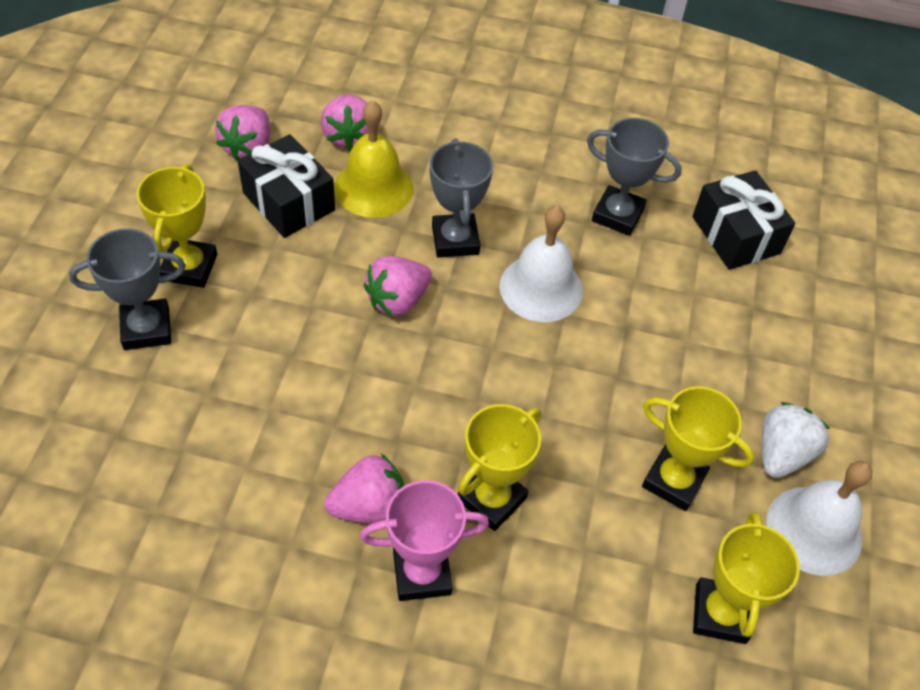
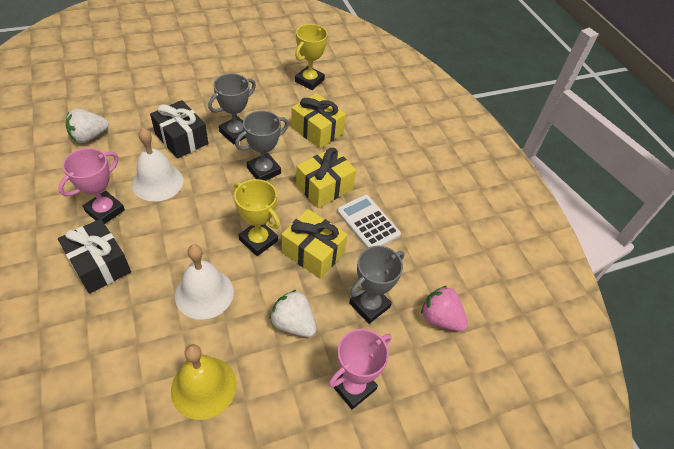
pink strawberry: 4 -> 1
pink trophy: 1 -> 2
white calculator: 0 -> 1
white strawberry: 1 -> 2
yellow gift: 0 -> 3
yellow trophy: 4 -> 2

